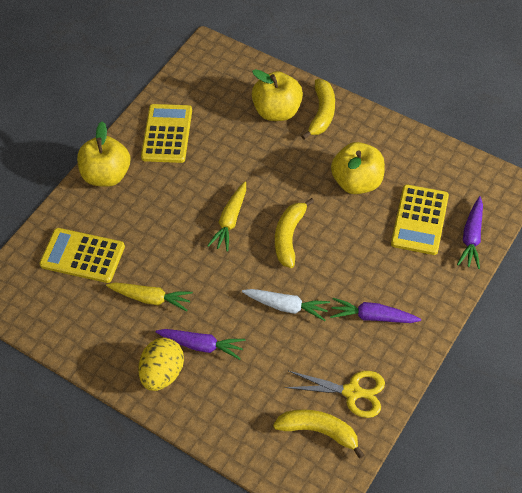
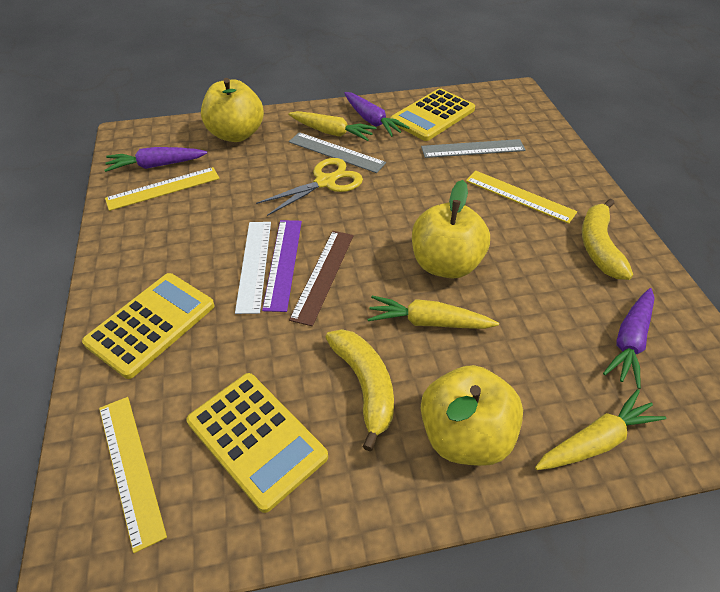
brown ruler: 0 -> 1
grey ruler: 0 -> 2
purple ruler: 0 -> 1
white carrot: 1 -> 0
white ruler: 0 -> 1
yellow banana: 3 -> 2
yellow carrot: 2 -> 3
yellow egg: 1 -> 0
yellow ruler: 0 -> 3

